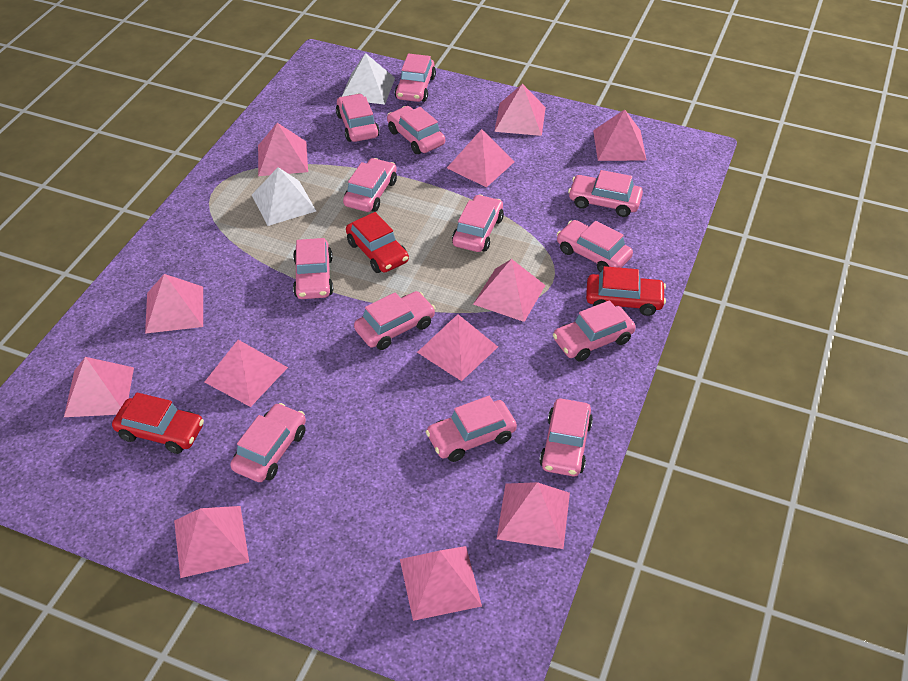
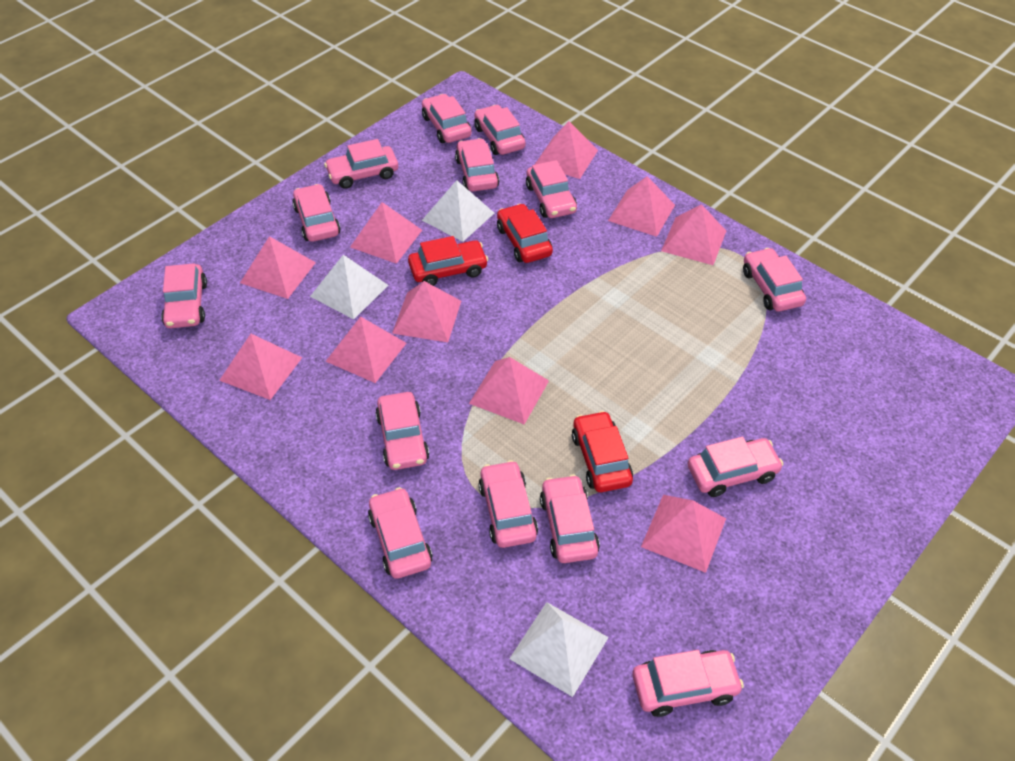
pink car: 13 -> 14
pink pyramid: 12 -> 10
white pyramid: 2 -> 3

